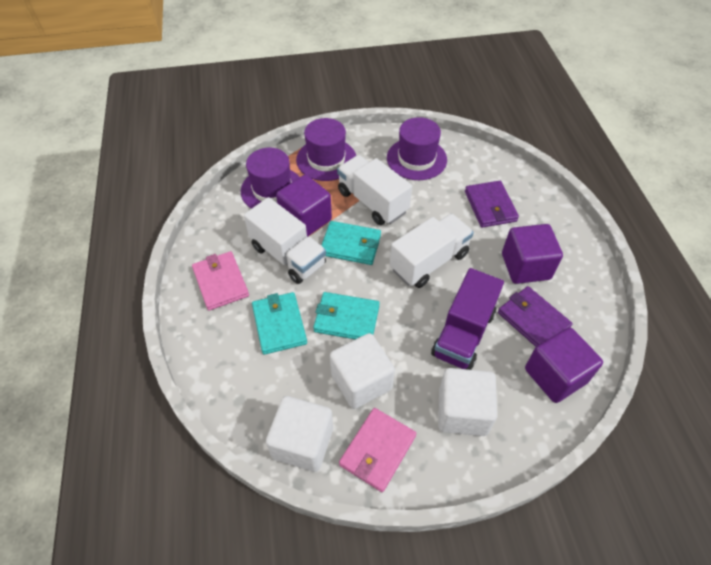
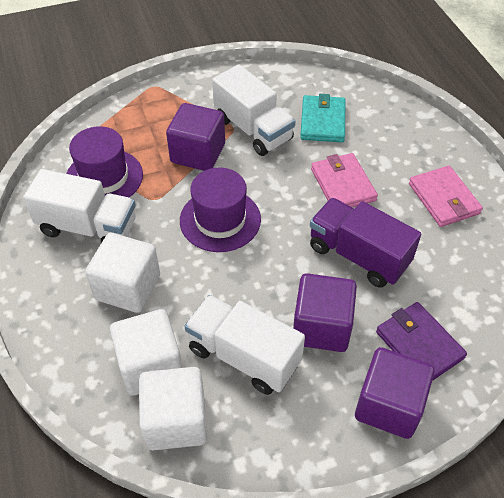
purple hat: 3 -> 2
purple wallet: 2 -> 1
turquoise wallet: 3 -> 1

